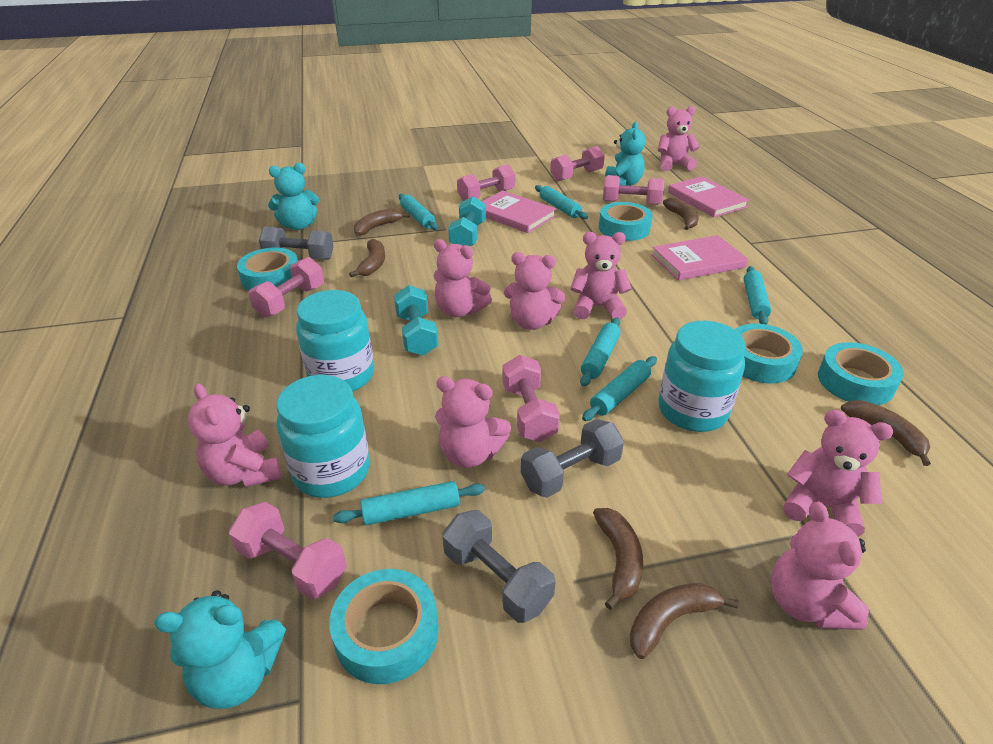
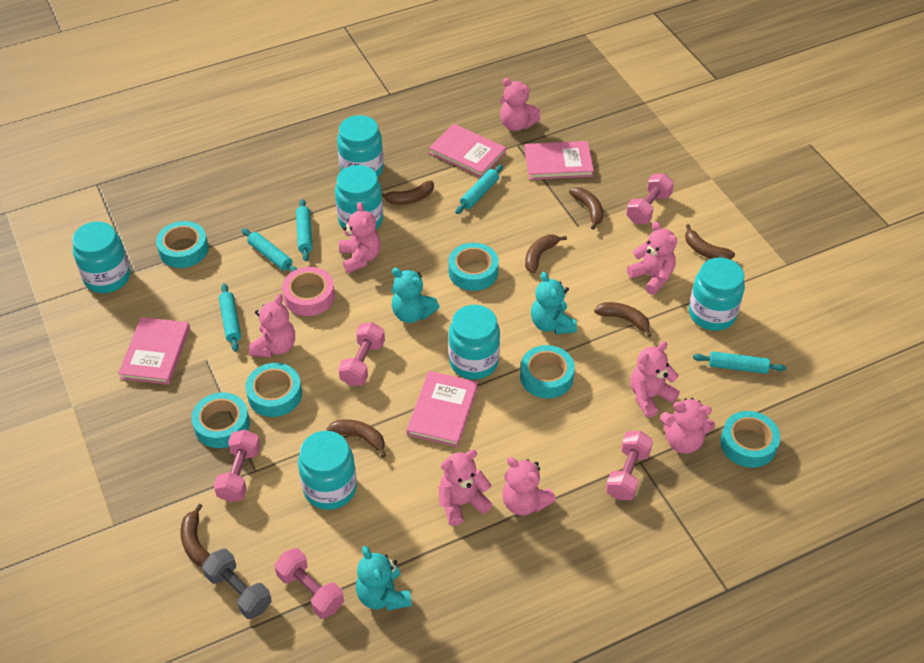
brown banana: 6 -> 7
grey dumbbell: 3 -> 1
pink book: 3 -> 4
pink dumbbell: 6 -> 5
pink tape: 0 -> 1
turquoise dumbbell: 2 -> 0
turquoise jar: 3 -> 6
turquoise rolling pin: 6 -> 5
turquoise tape: 5 -> 6

